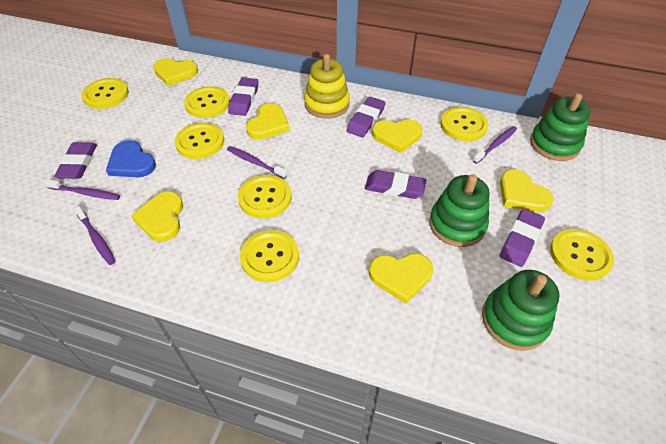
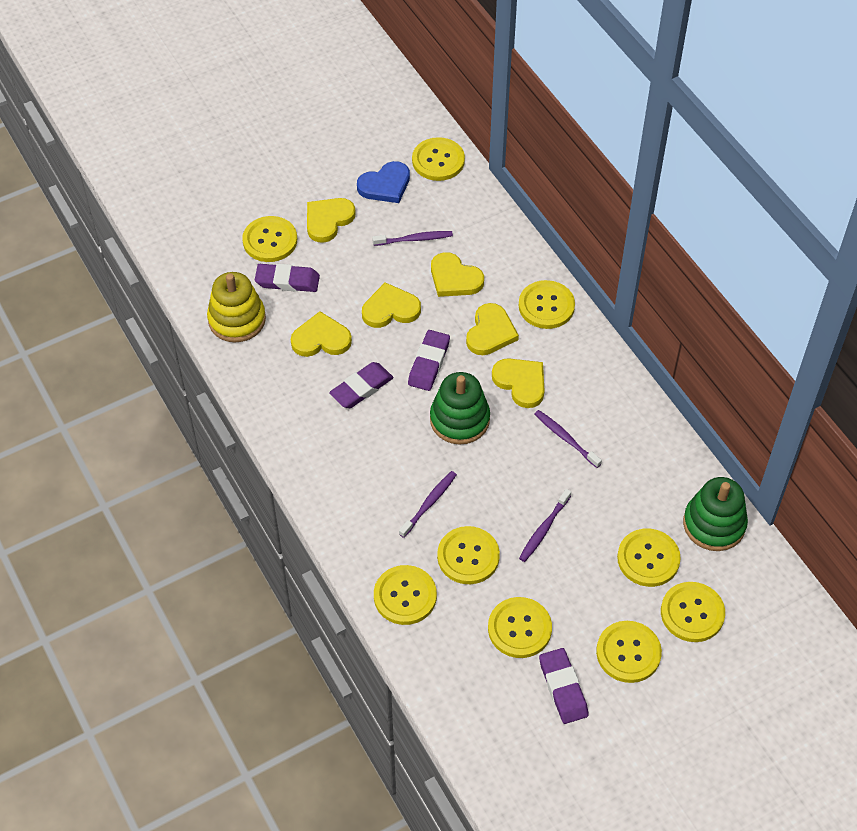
green stacking toy: 3 -> 2
purple eraser: 5 -> 4
yellow button: 7 -> 9

